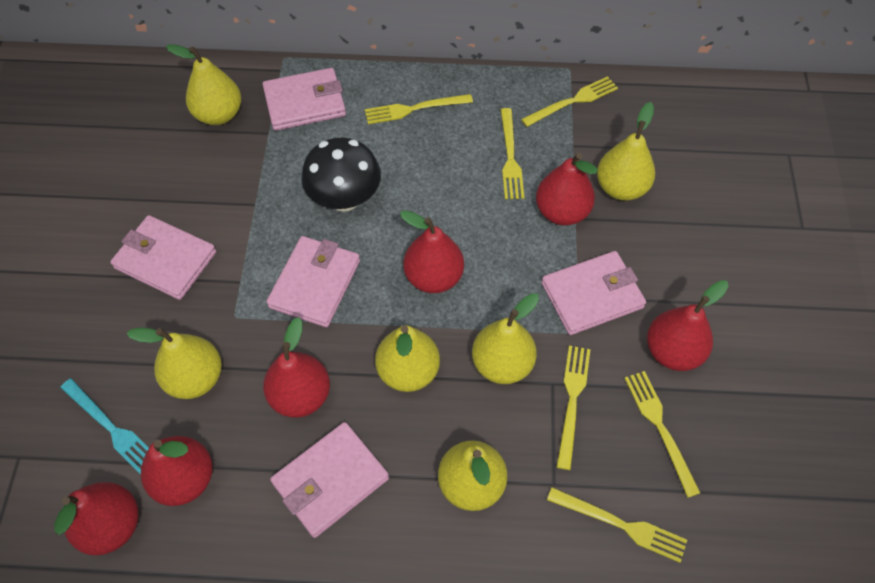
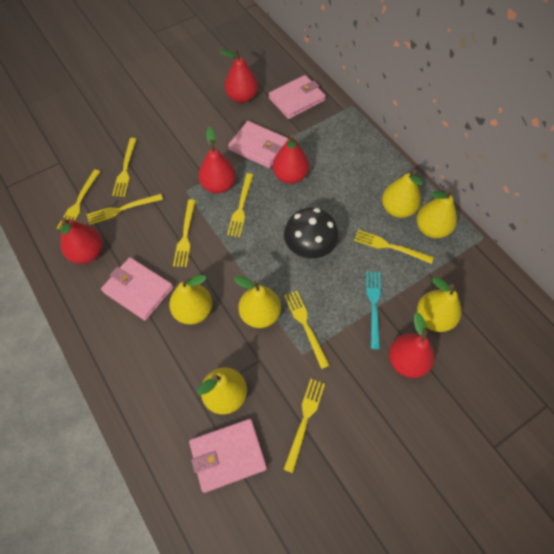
pink wallet: 5 -> 4
red pear: 6 -> 5
yellow fork: 6 -> 8

